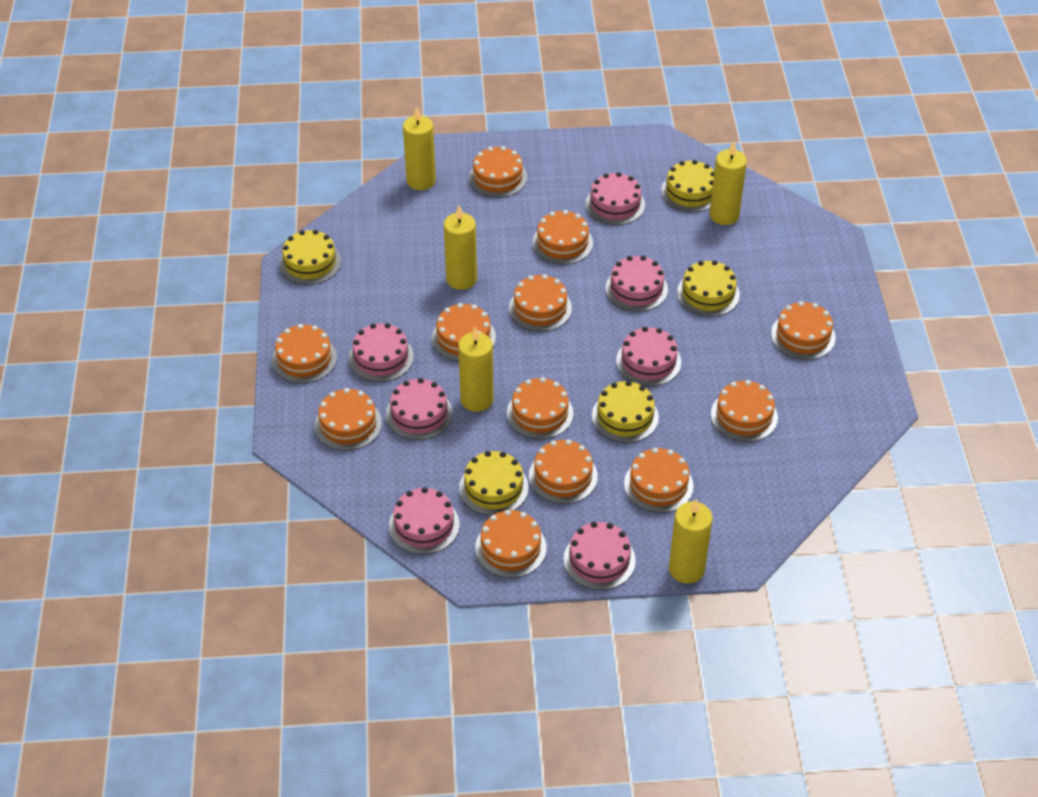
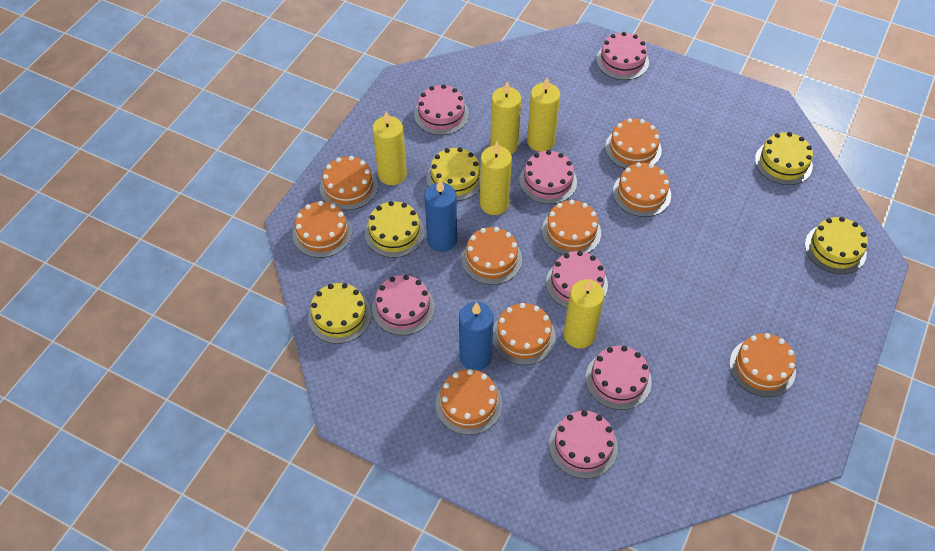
blue candle: 0 -> 2
orange cake: 12 -> 9

